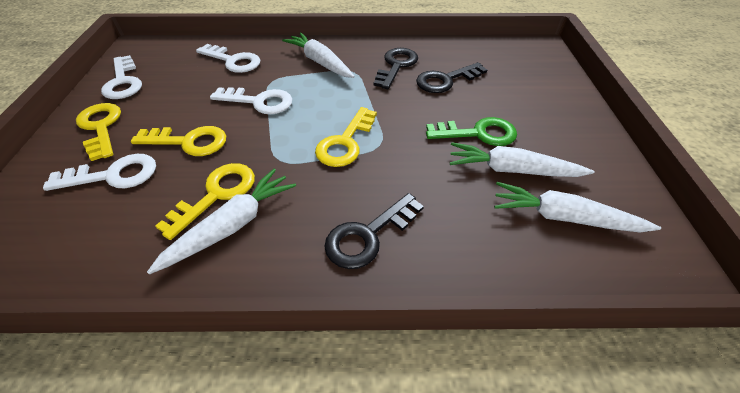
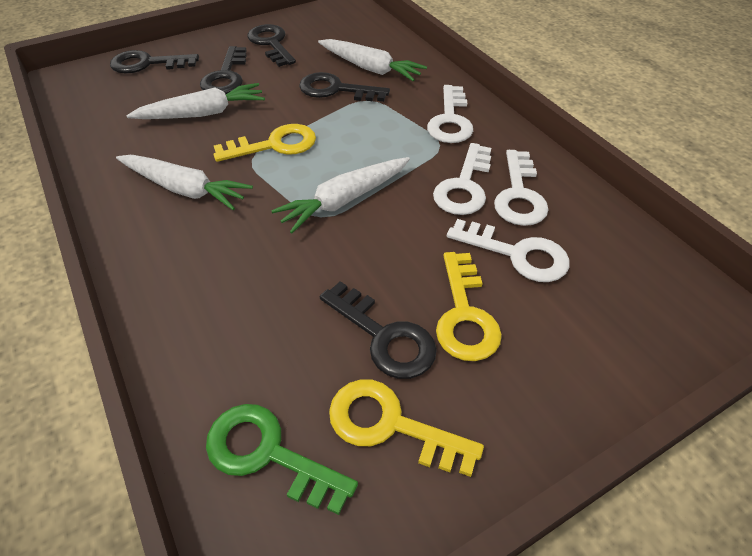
black key: 3 -> 5
yellow key: 4 -> 3

